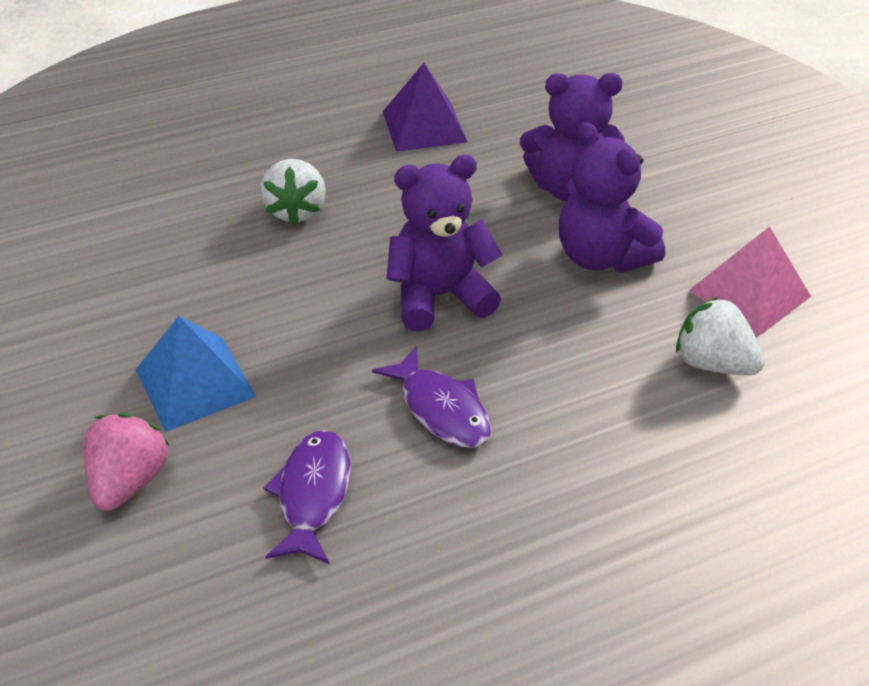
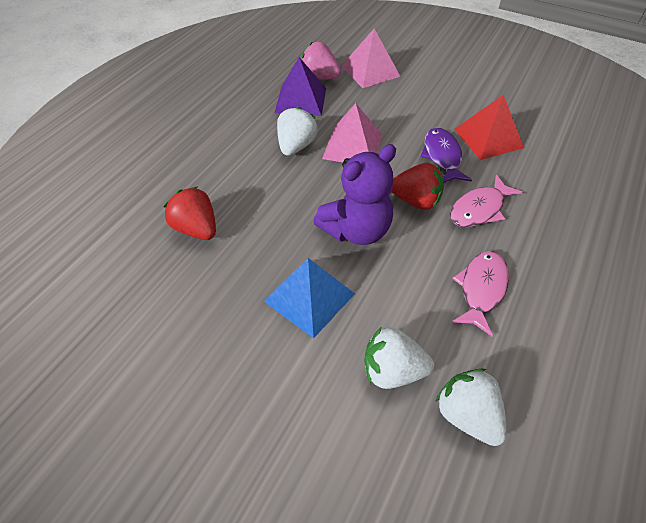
pink fish: 0 -> 2
pink pyramid: 1 -> 2
purple fish: 2 -> 1
purple teddy bear: 3 -> 1
red pyramid: 0 -> 1
red strawberry: 0 -> 2
white strawberry: 2 -> 3

